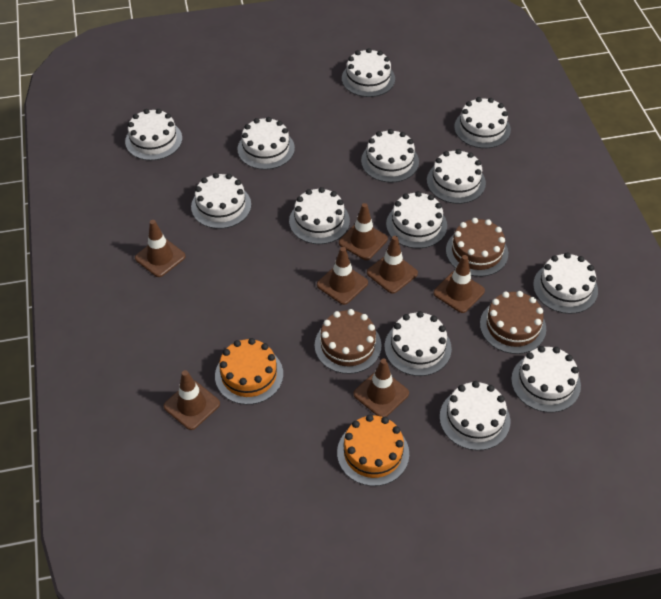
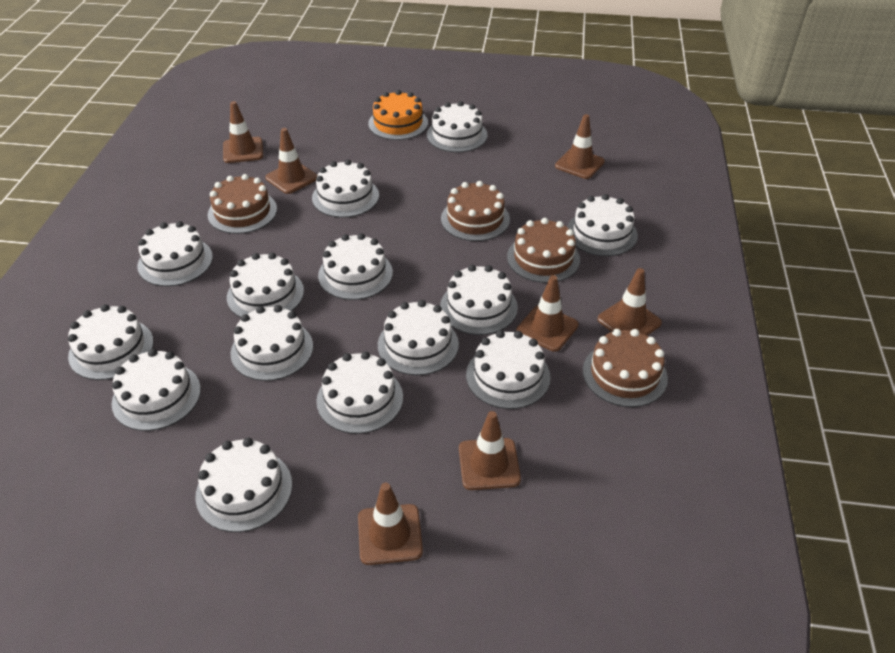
brown cake: 3 -> 4
orange cake: 2 -> 1
white cake: 13 -> 14

